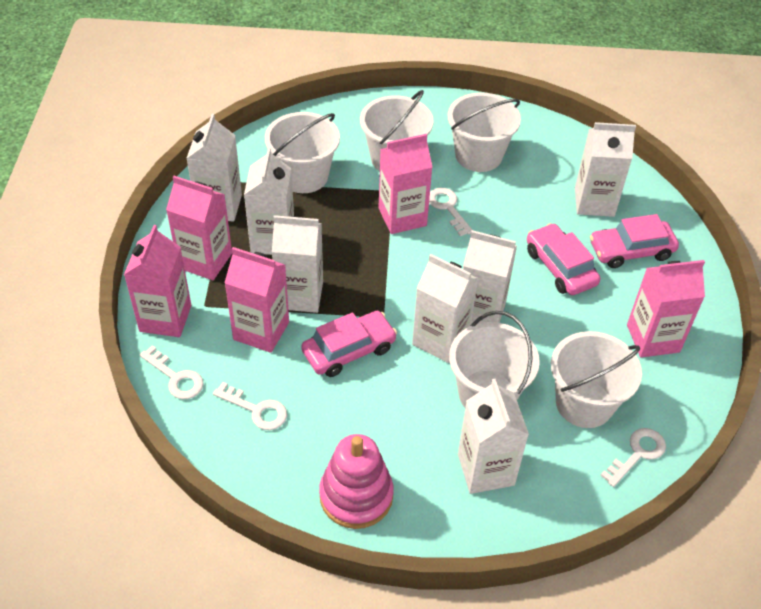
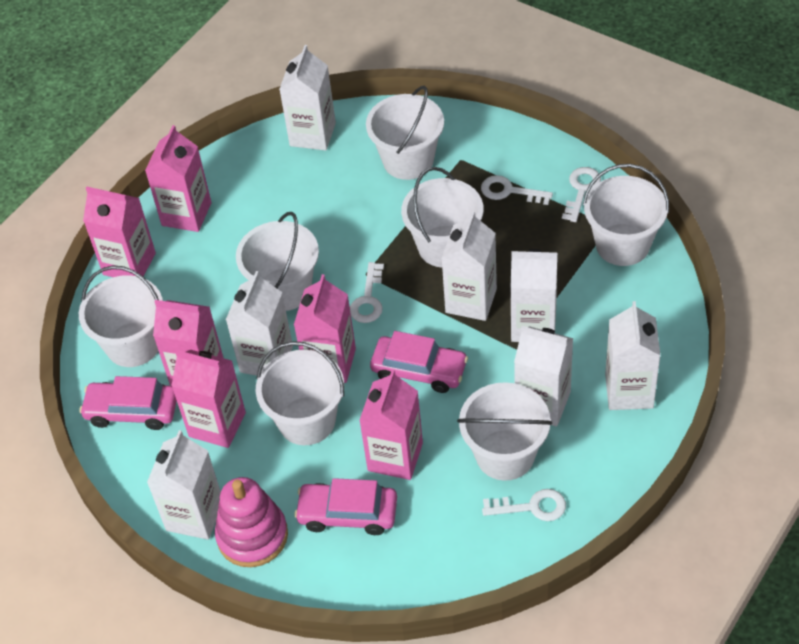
pink carton: 5 -> 6
white bucket: 5 -> 7

